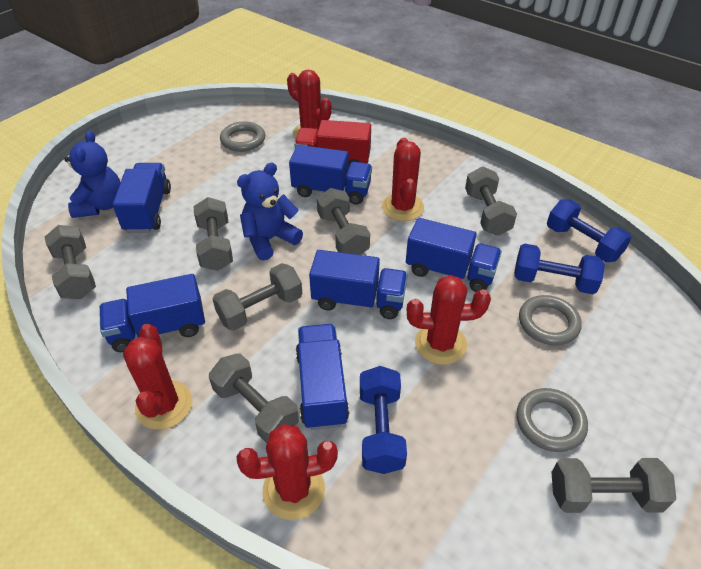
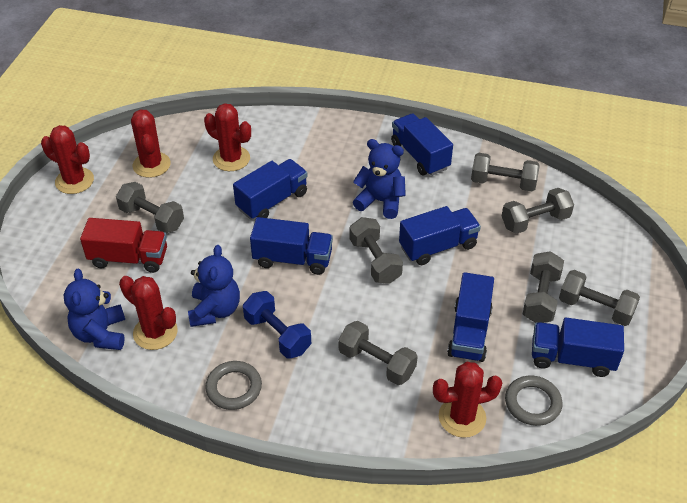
blue dumbbell: 3 -> 1
blue teddy bear: 2 -> 3
grey ring: 3 -> 2

